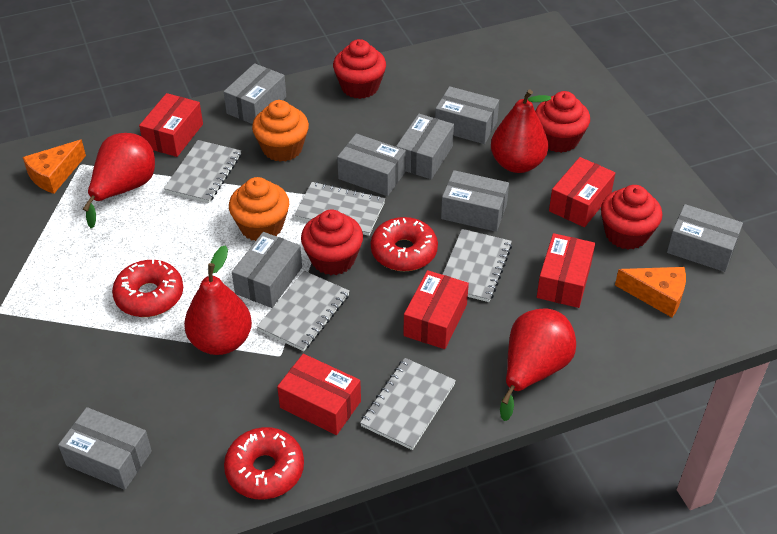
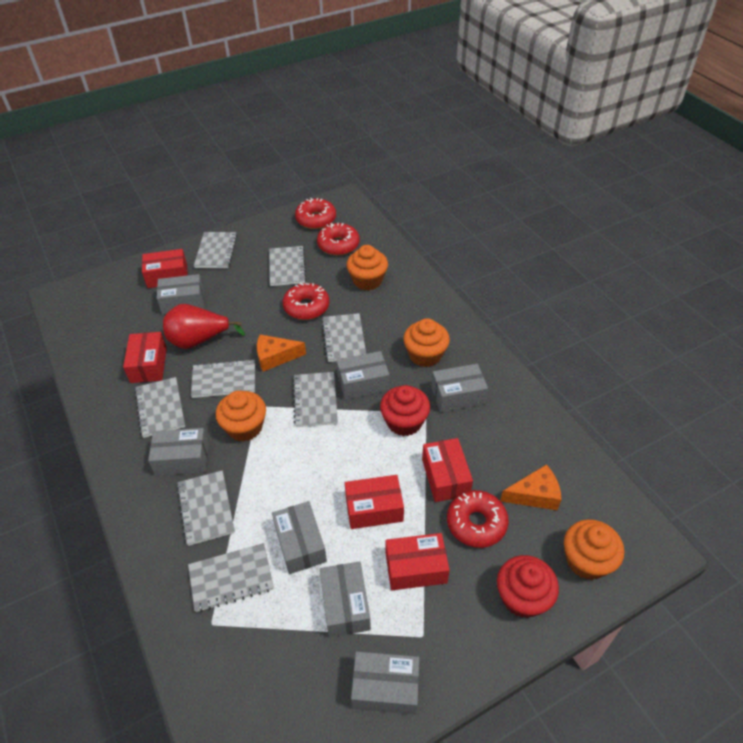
grey box: 8 -> 7
grey notebook: 5 -> 8
orange cupcake: 2 -> 4
red cupcake: 4 -> 2
red donut: 3 -> 4
red pear: 4 -> 1

